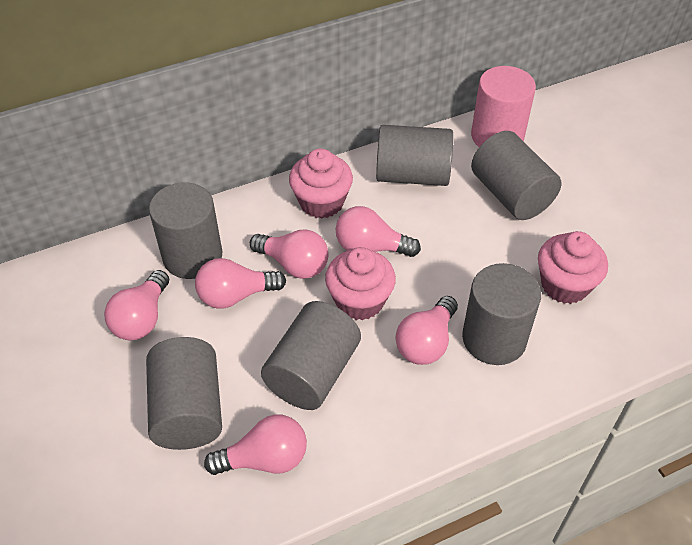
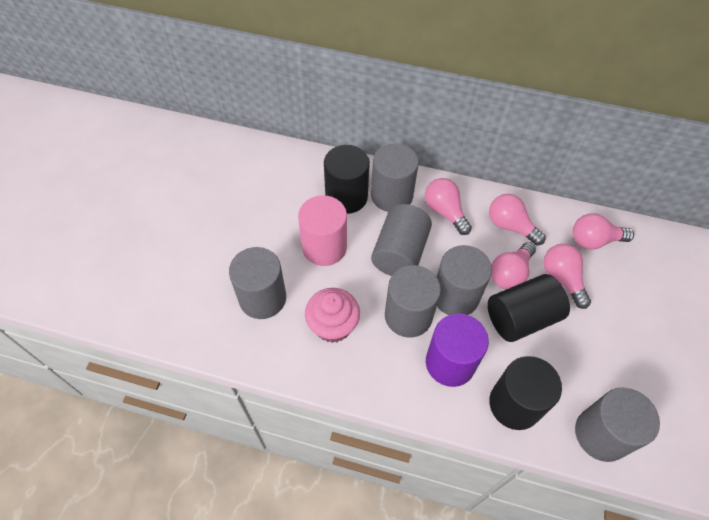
black cylinder: 0 -> 3
pink cupcake: 3 -> 1
pink light bulb: 6 -> 5
purple cylinder: 0 -> 1

